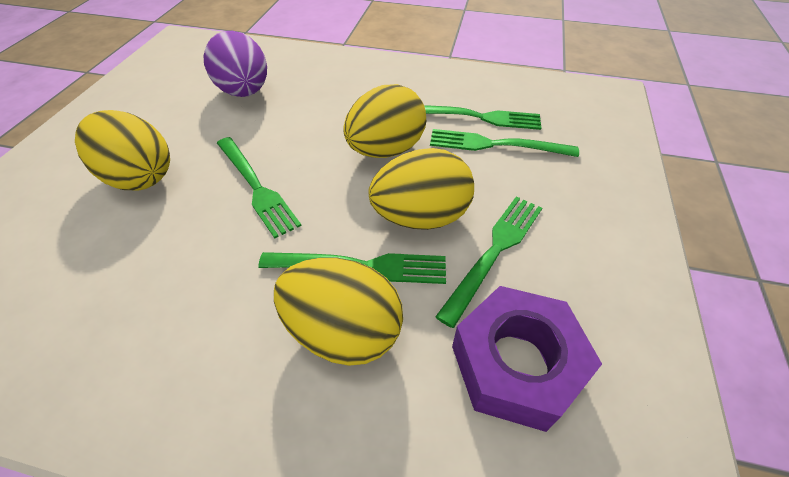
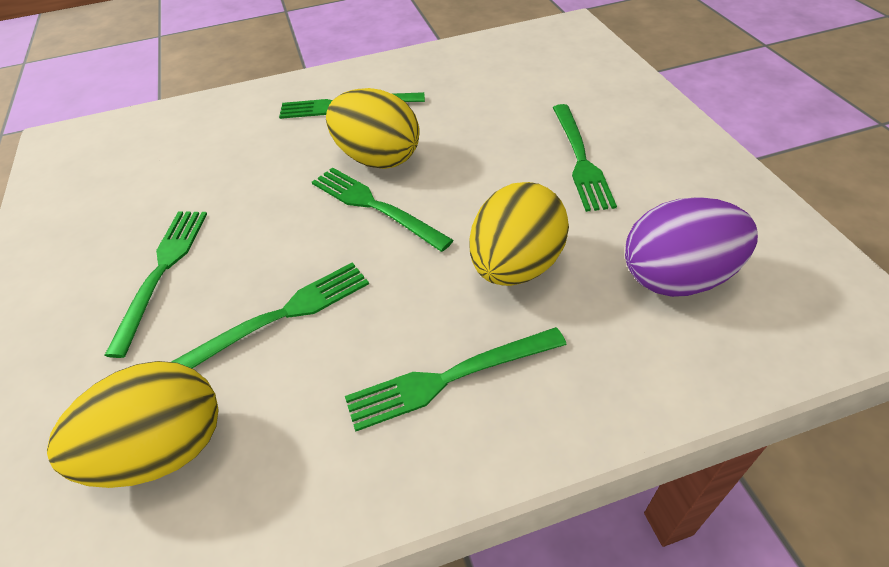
green fork: 5 -> 6
purple nut: 1 -> 0
yellow egg: 4 -> 3

